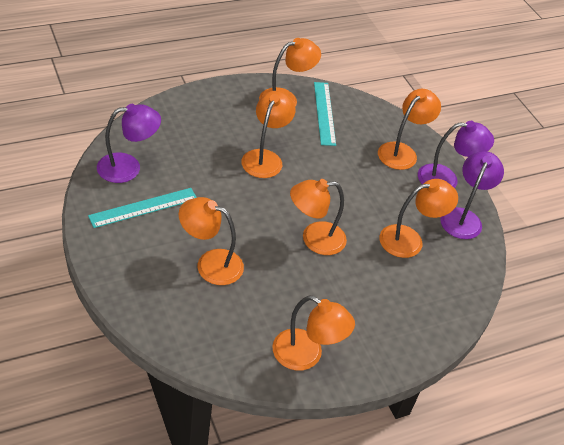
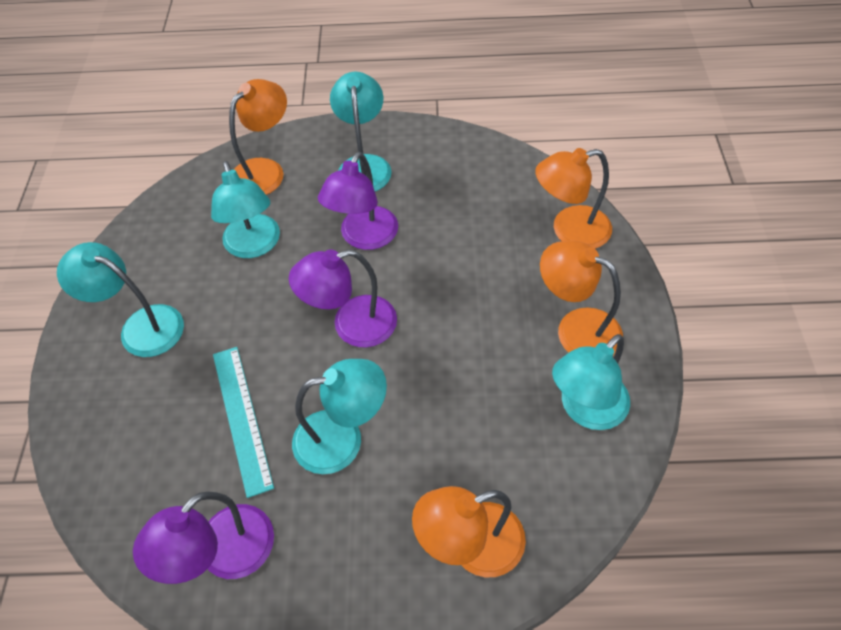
orange lamp: 7 -> 4
turquoise lamp: 0 -> 5
turquoise ruler: 2 -> 1

